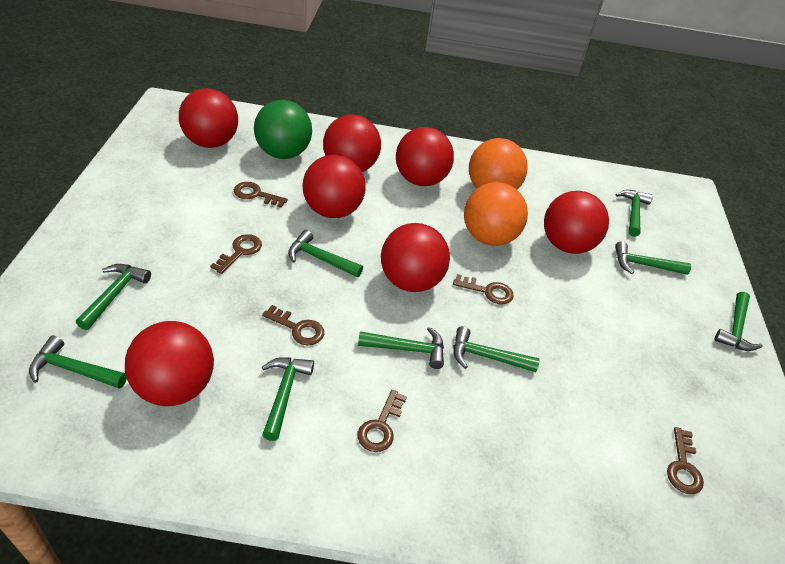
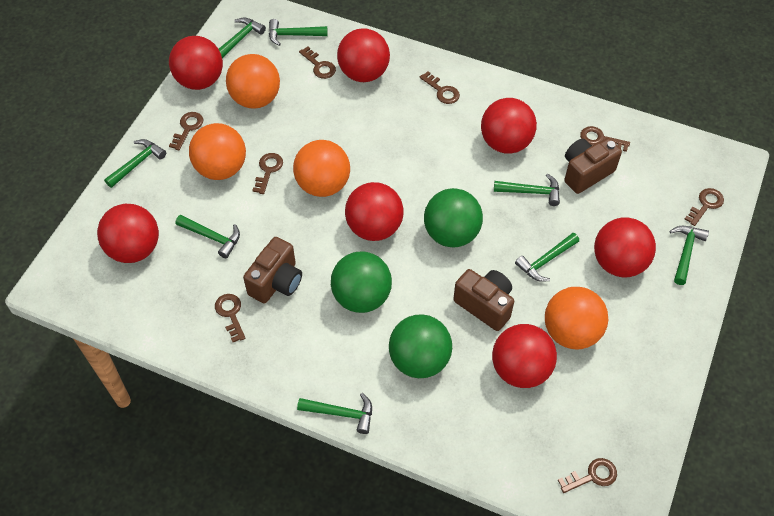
brown camera: 0 -> 3
brown key: 6 -> 8
green ball: 1 -> 3
green hammer: 9 -> 8
orange ball: 2 -> 4

